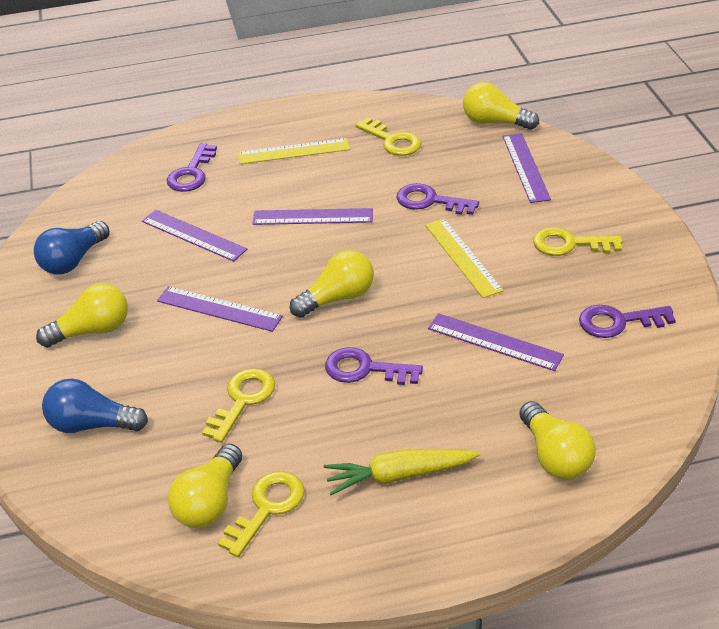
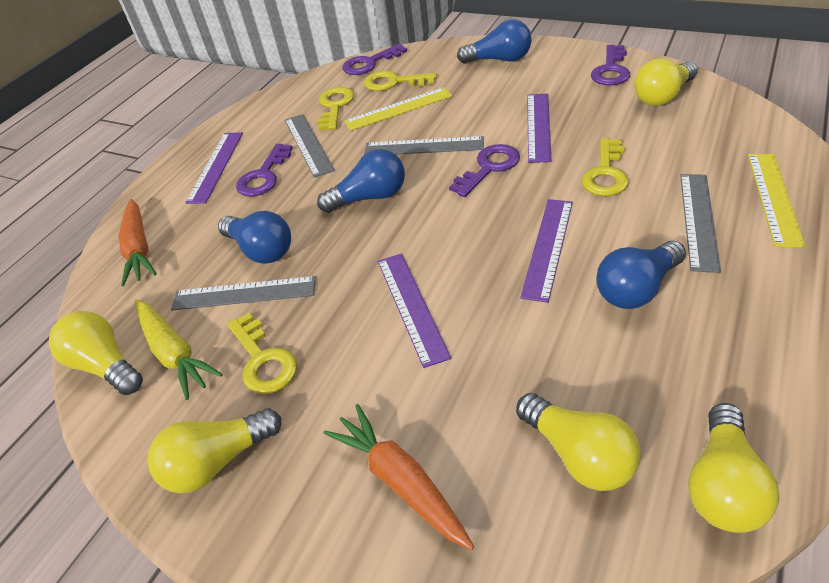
blue light bulb: 2 -> 4
grey ruler: 0 -> 4
orange carrot: 0 -> 2
purple ruler: 5 -> 4

